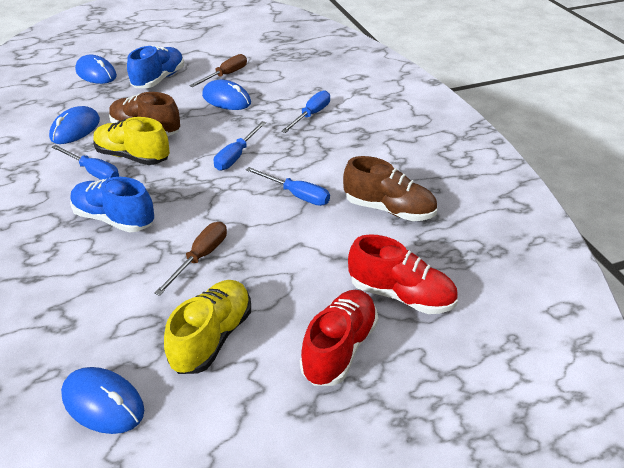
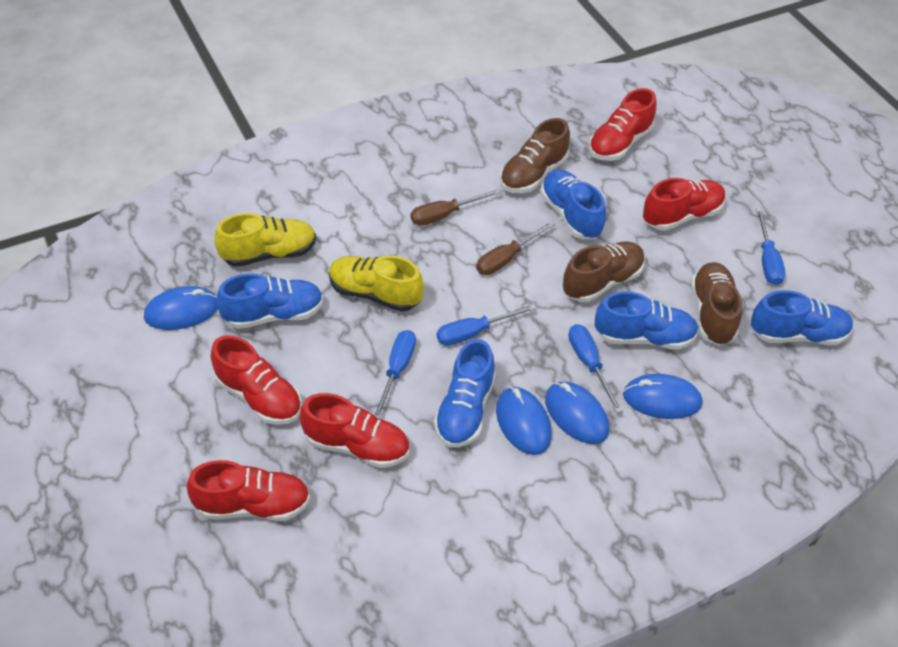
blue shoe: 2 -> 5
brown shoe: 2 -> 3
red shoe: 2 -> 5

